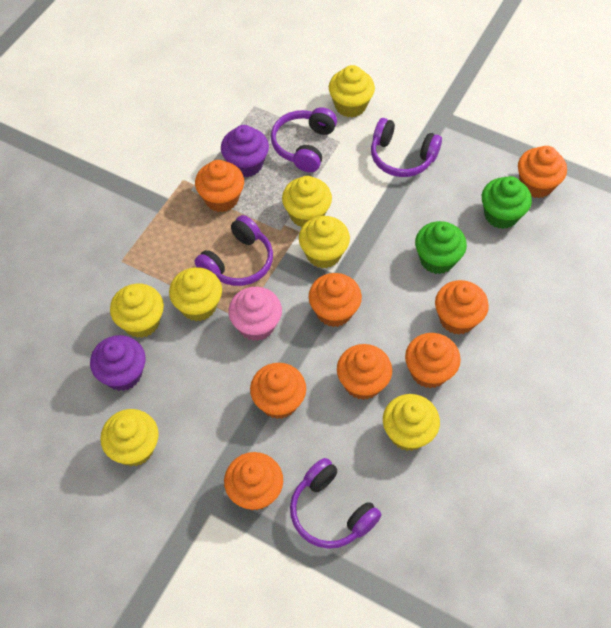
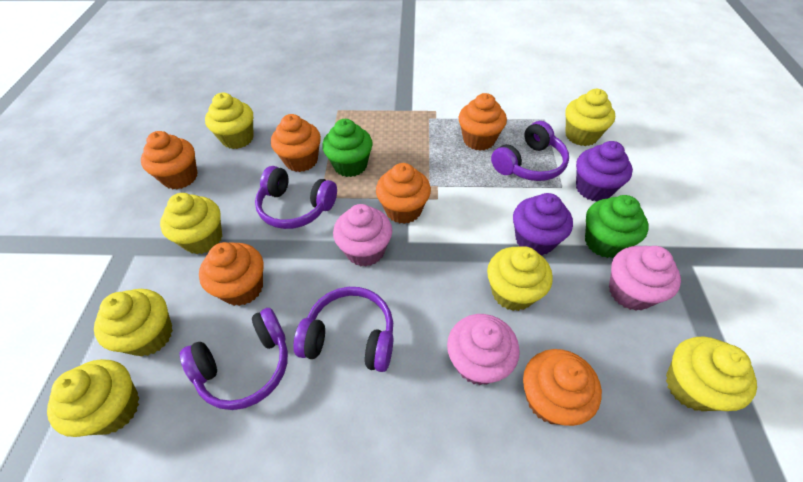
orange cupcake: 8 -> 6
pink cupcake: 1 -> 3

